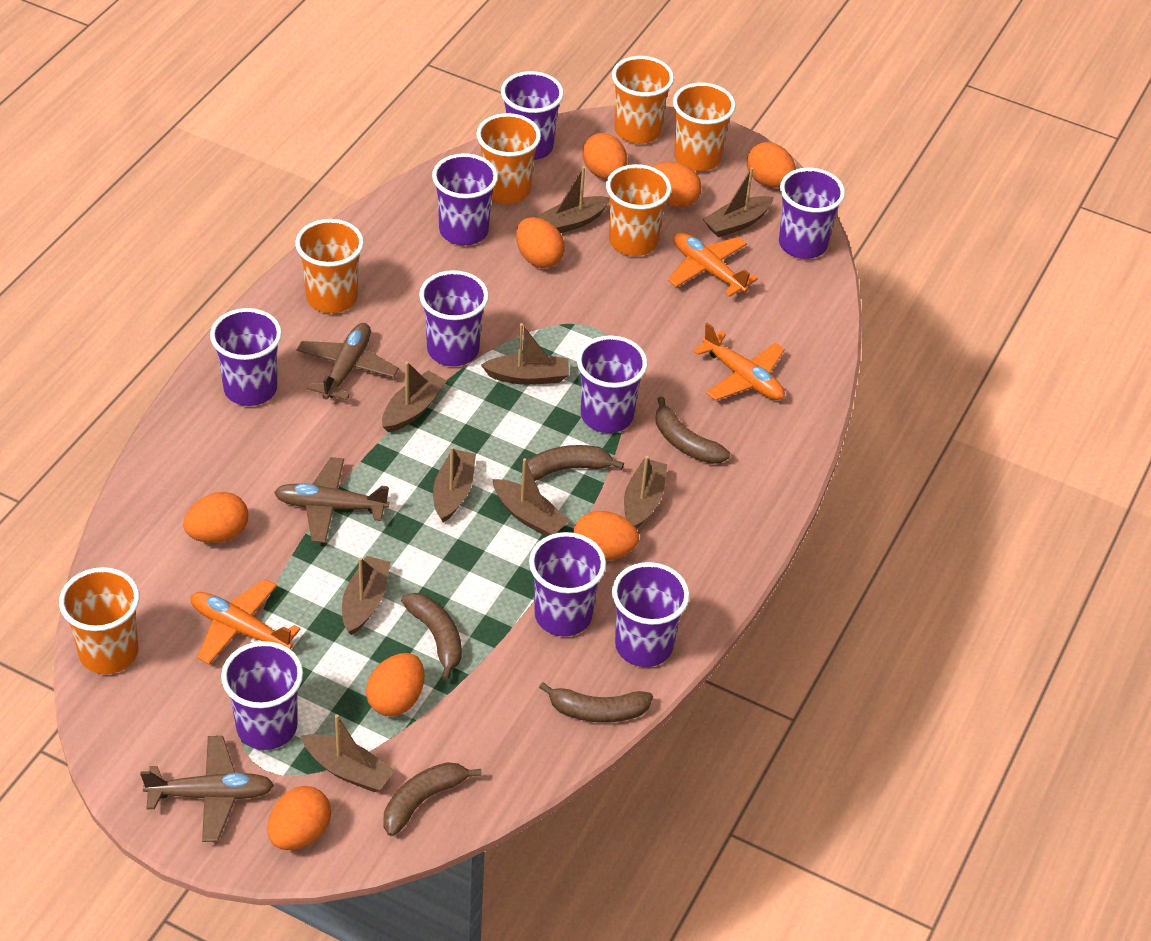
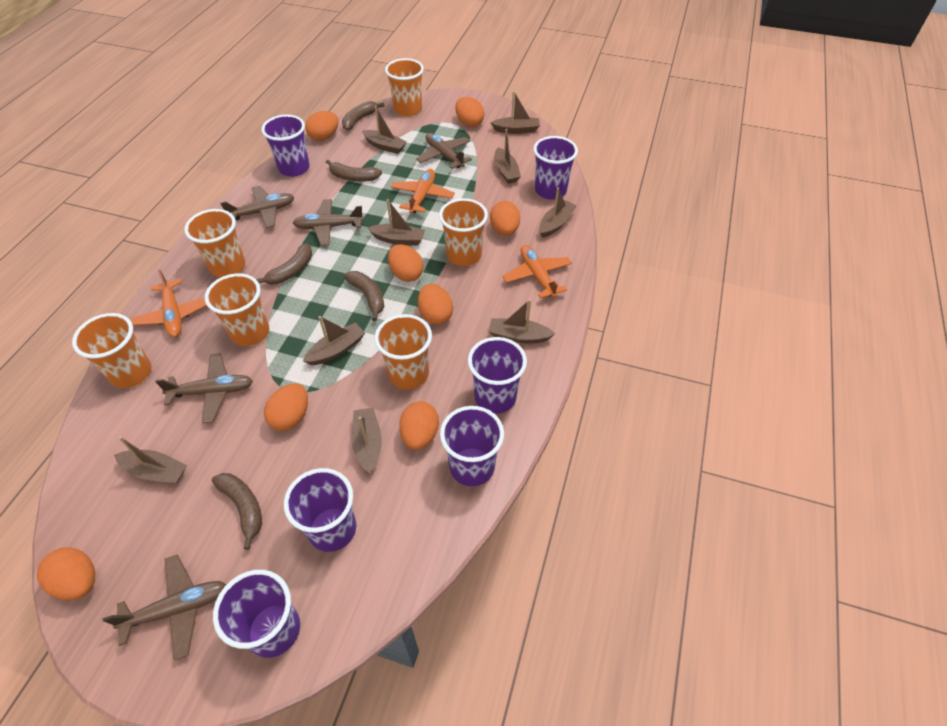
brown plane: 3 -> 5
purple cup: 9 -> 6

